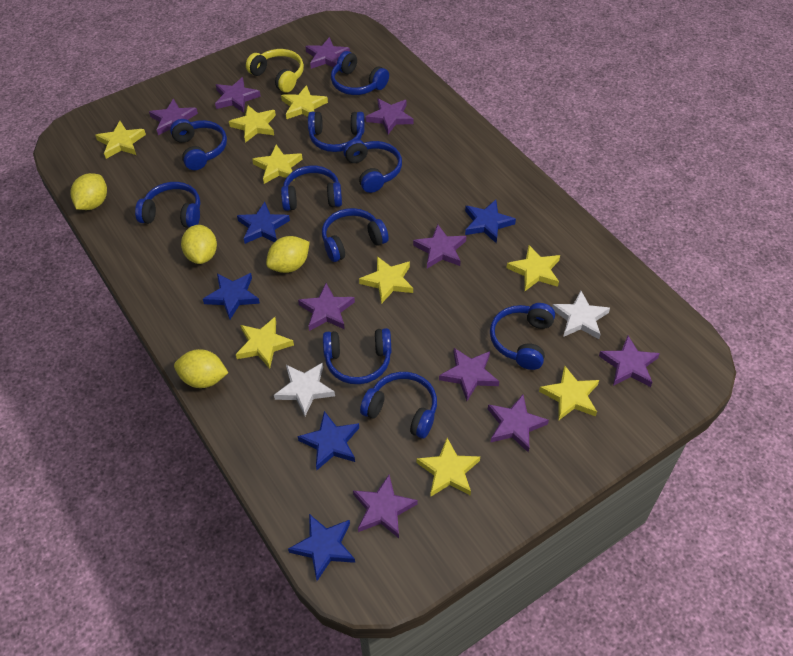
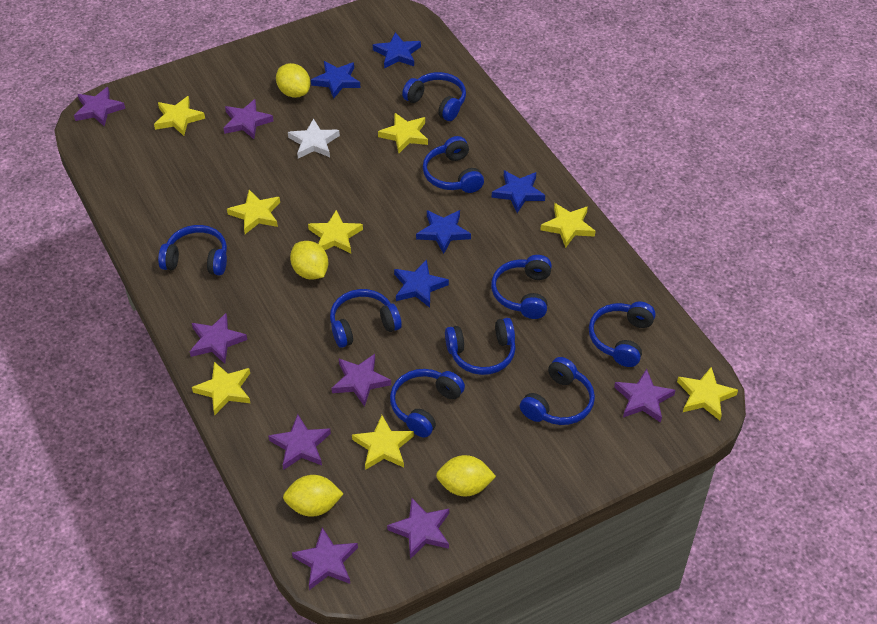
blue headphones: 10 -> 9
purple star: 10 -> 8
white star: 2 -> 1
yellow headphones: 1 -> 0
yellow star: 9 -> 8

